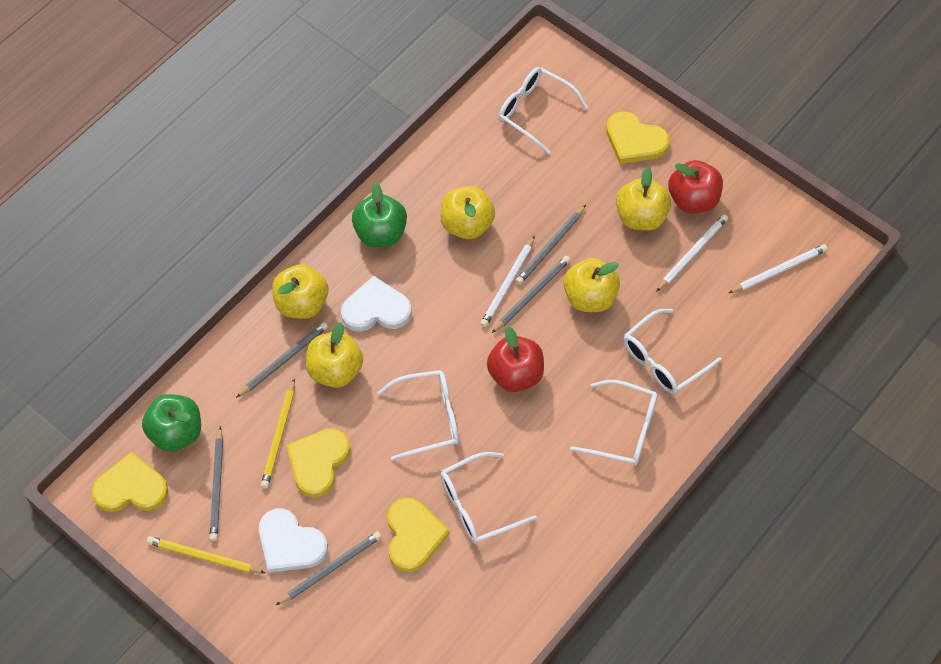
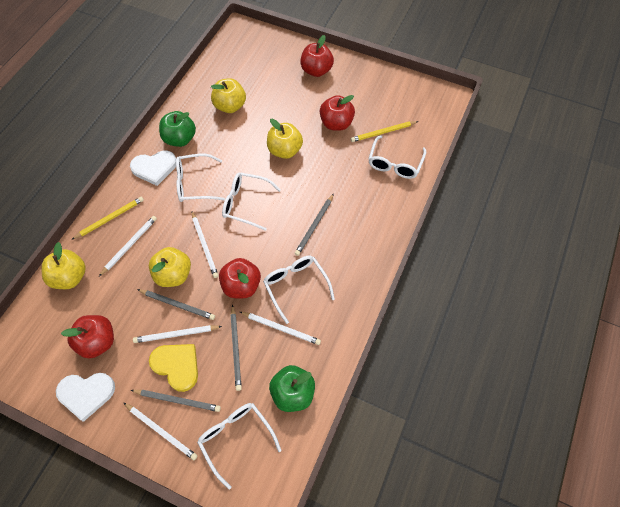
grey pencil: 5 -> 4
red apple: 2 -> 4
white pencil: 3 -> 5
yellow apple: 5 -> 4
yellow heart: 4 -> 1

